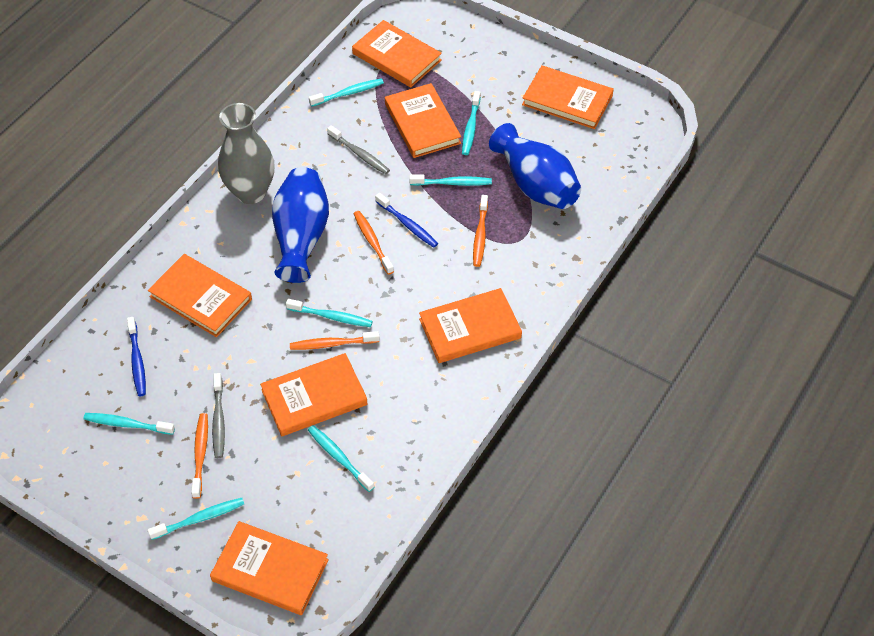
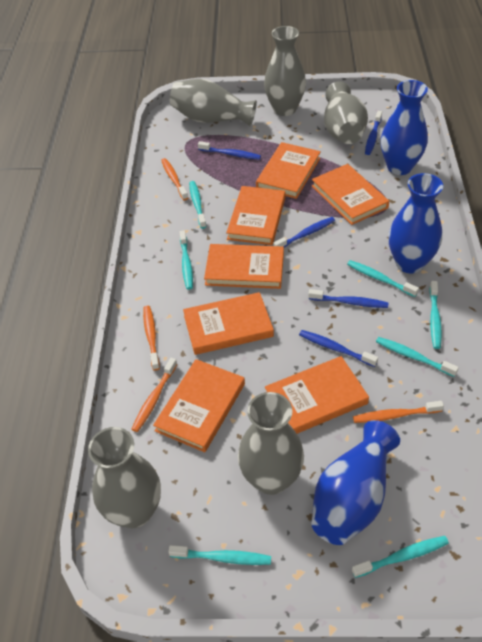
blue toothbrush: 2 -> 5
blue vase: 2 -> 3
grey toothbrush: 2 -> 0
grey vase: 1 -> 5

